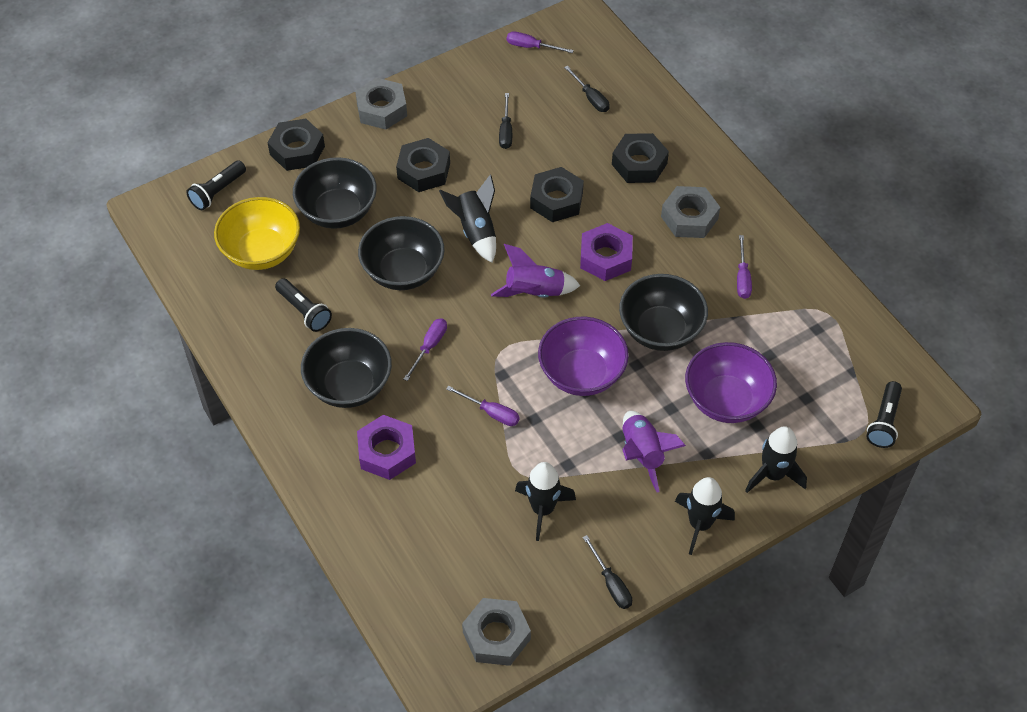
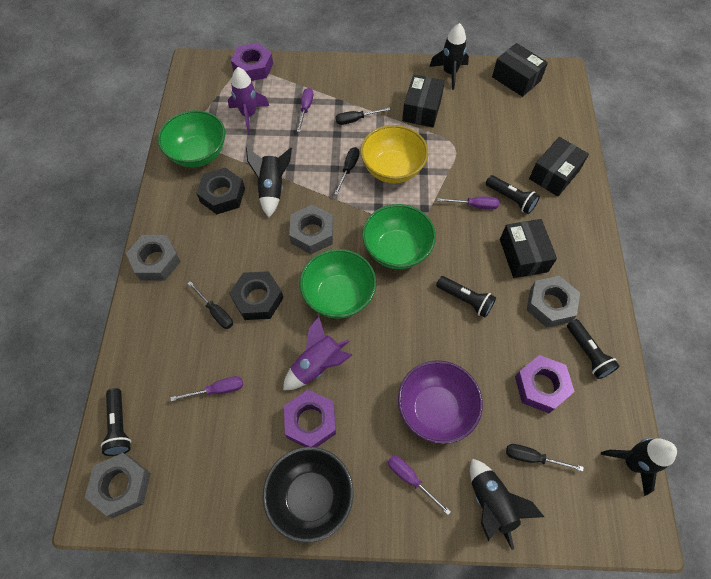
black bowl: 4 -> 1
black box: 0 -> 4
black flashlight: 3 -> 4
black nut: 4 -> 2
black screwdriver: 3 -> 4
green bowl: 0 -> 3
grey nut: 3 -> 4
purple bowl: 2 -> 1
purple nut: 2 -> 3

